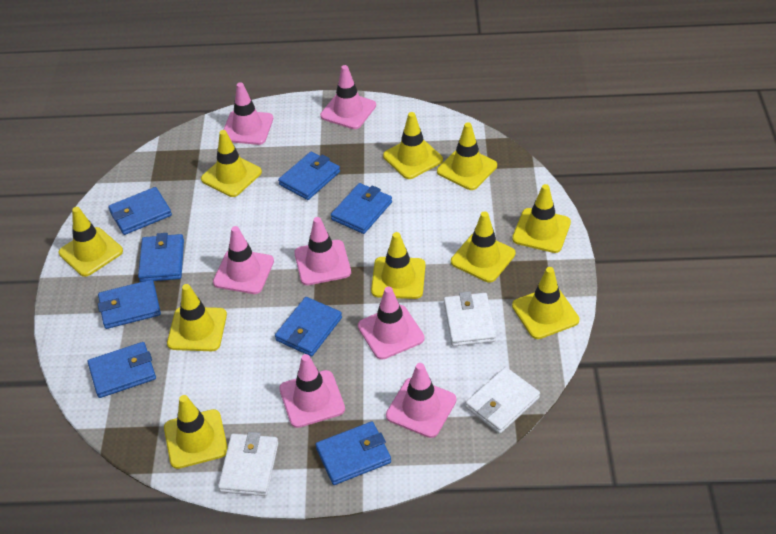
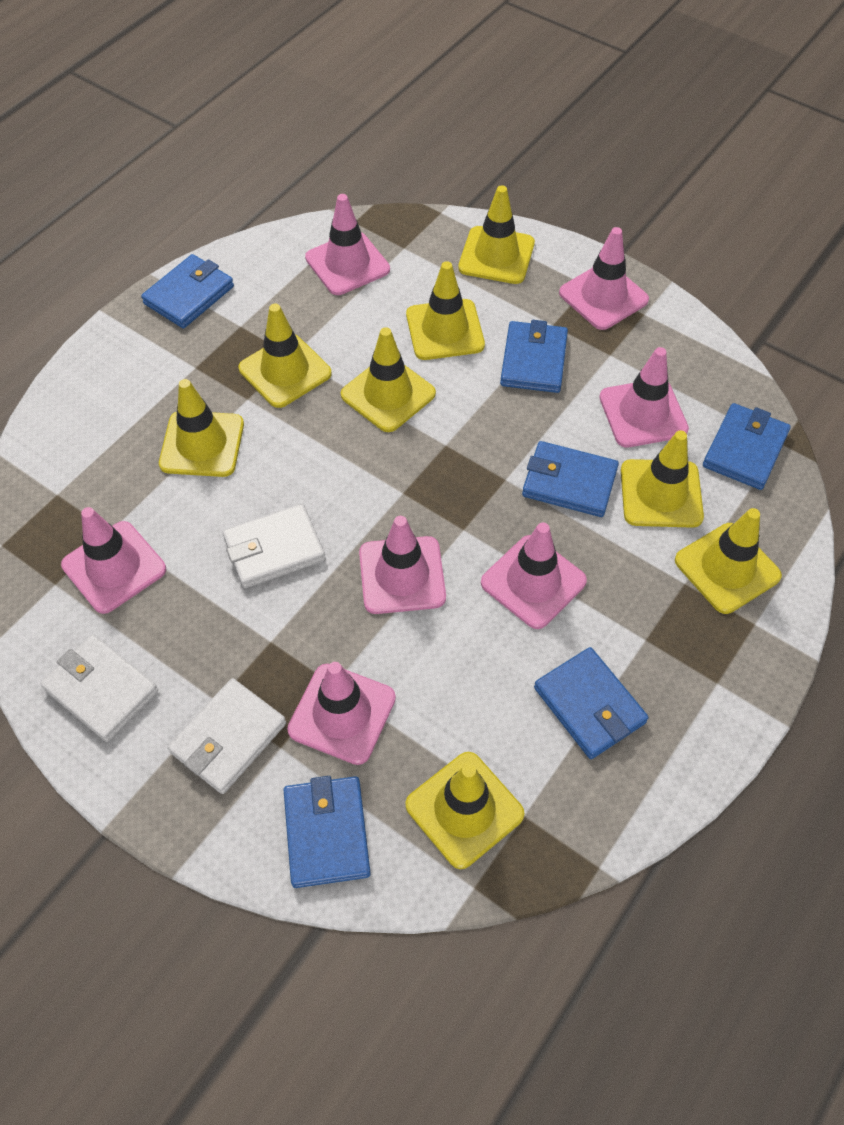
blue wallet: 8 -> 6
yellow traffic cone: 10 -> 8

